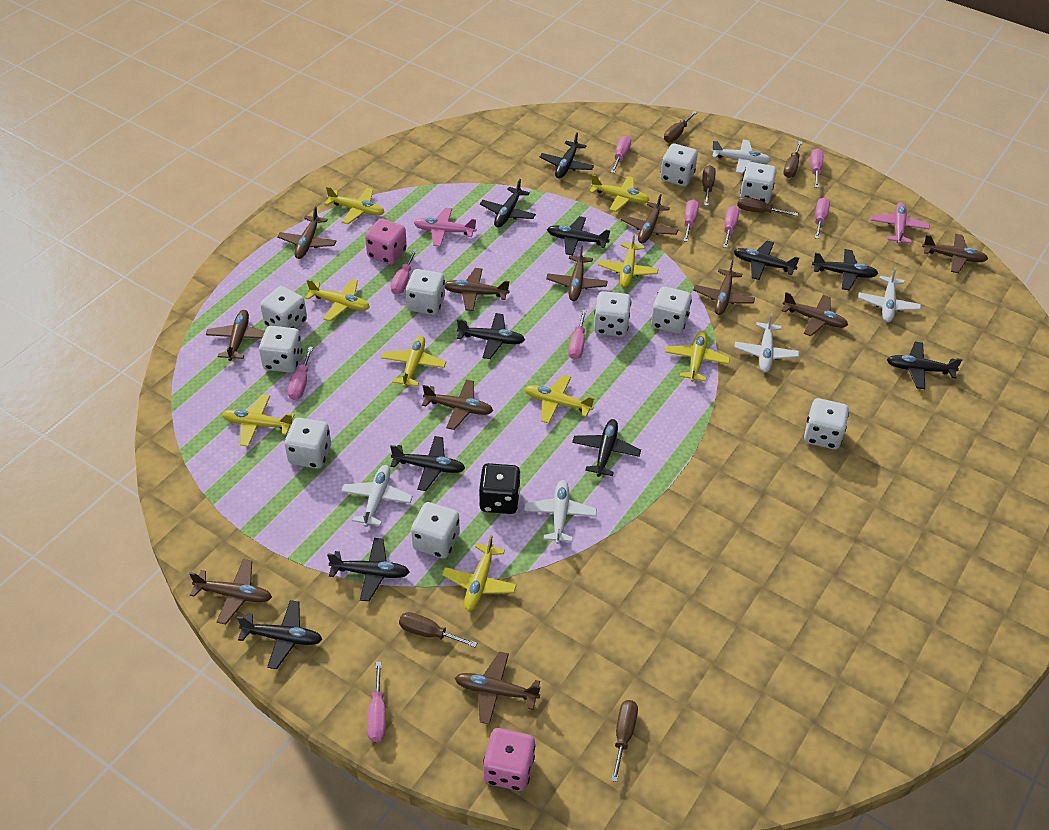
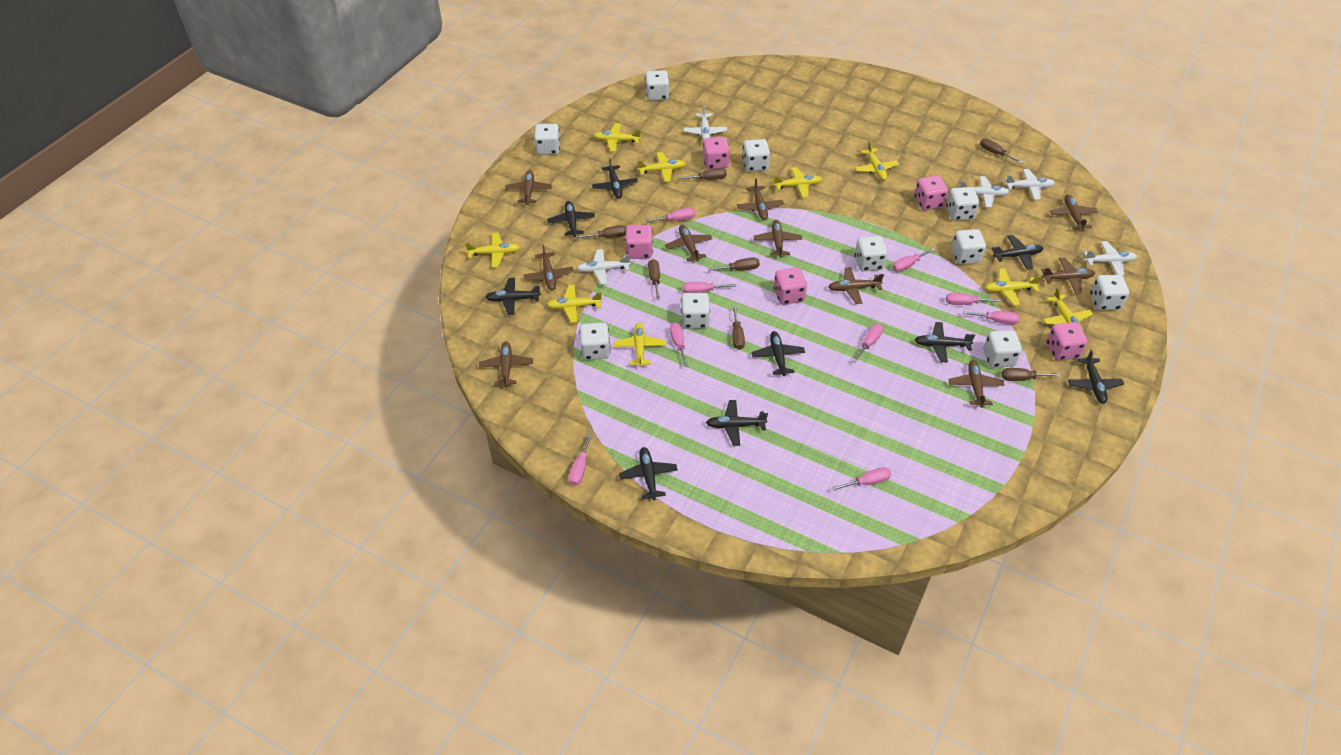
black dice: 1 -> 0
black plane: 11 -> 9
brown plane: 11 -> 10
brown screwdriver: 6 -> 7
pink dice: 2 -> 5
pink plane: 2 -> 0

